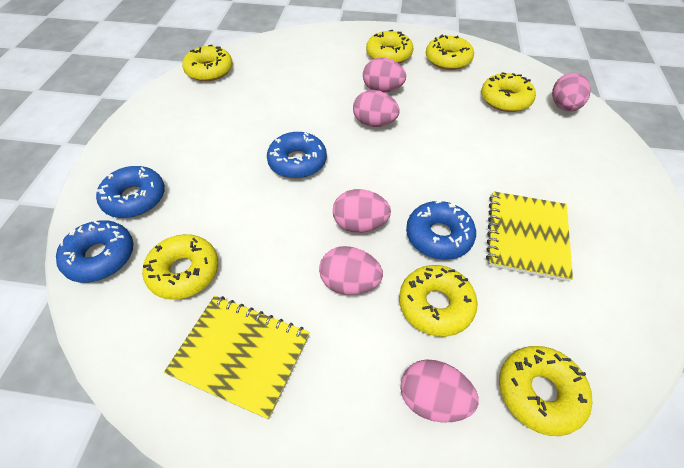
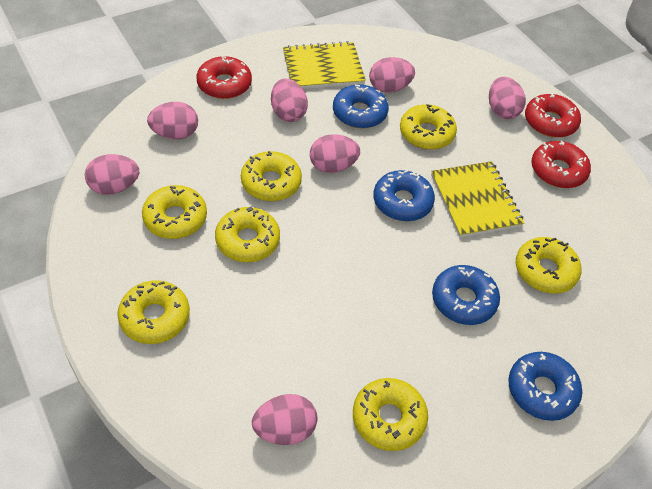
pink egg: 6 -> 7
red donut: 0 -> 3

